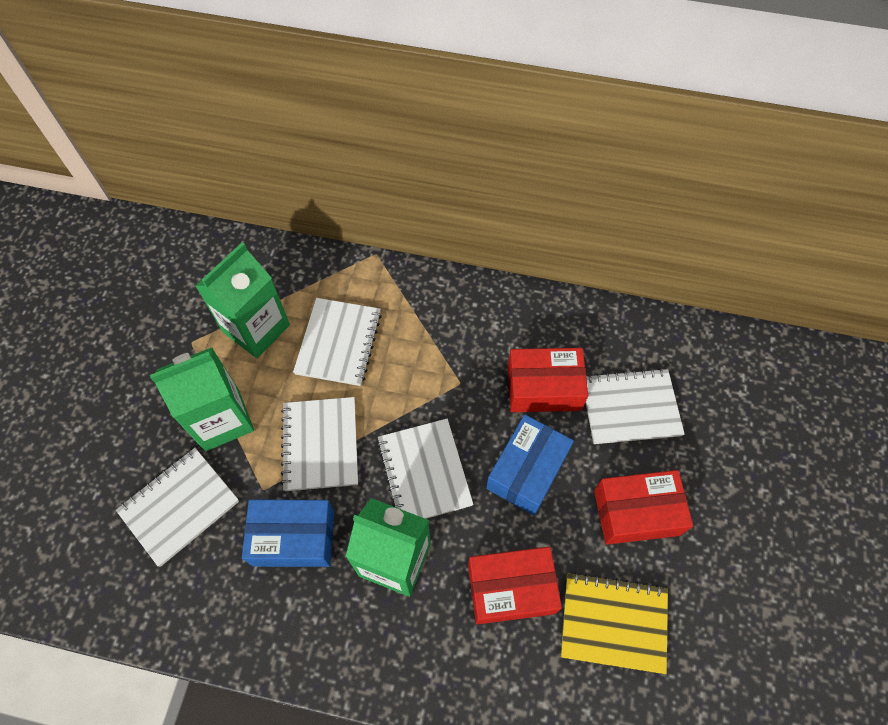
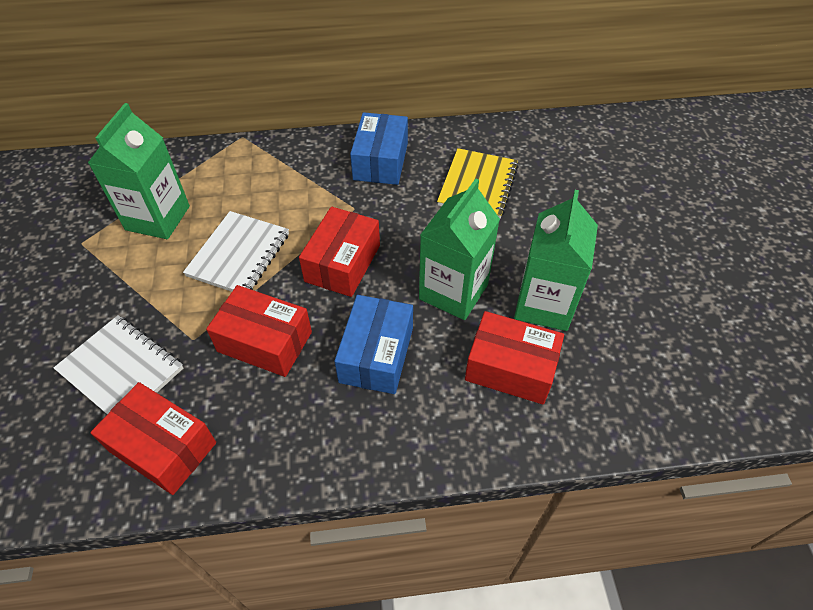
red box: 3 -> 4
white notebook: 5 -> 2

